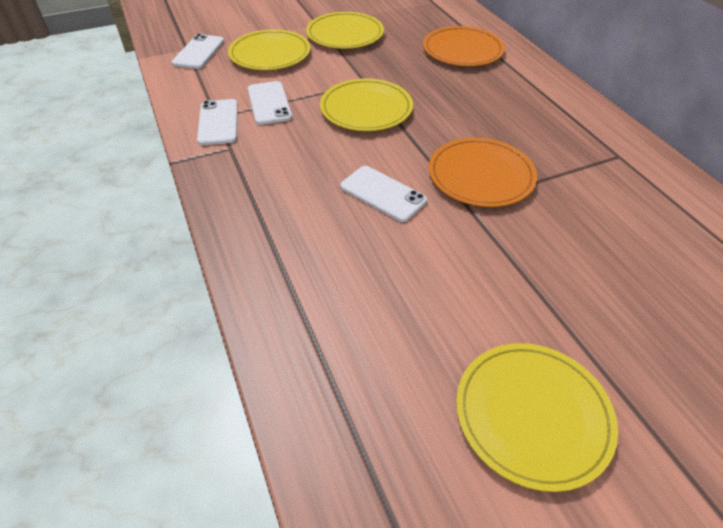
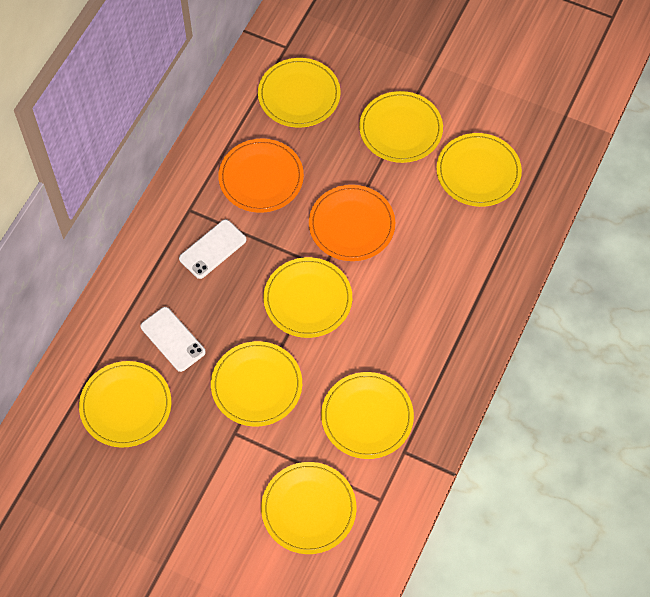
white phone: 4 -> 2
yellow plate: 4 -> 8

